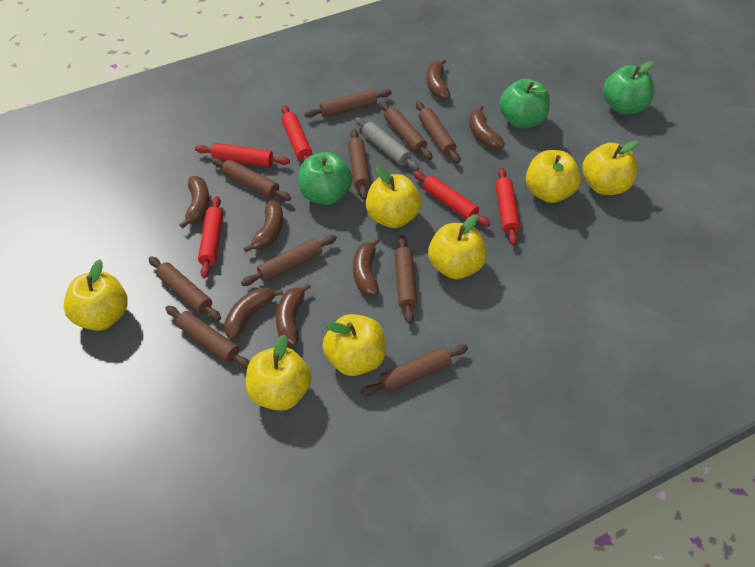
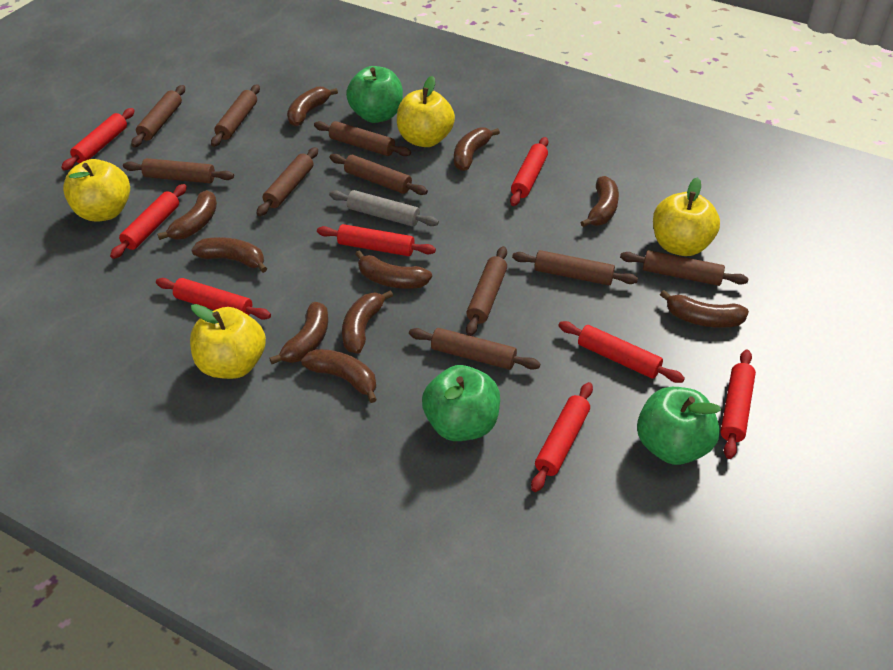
brown banana: 7 -> 10
red rolling pin: 5 -> 8
yellow apple: 7 -> 4

